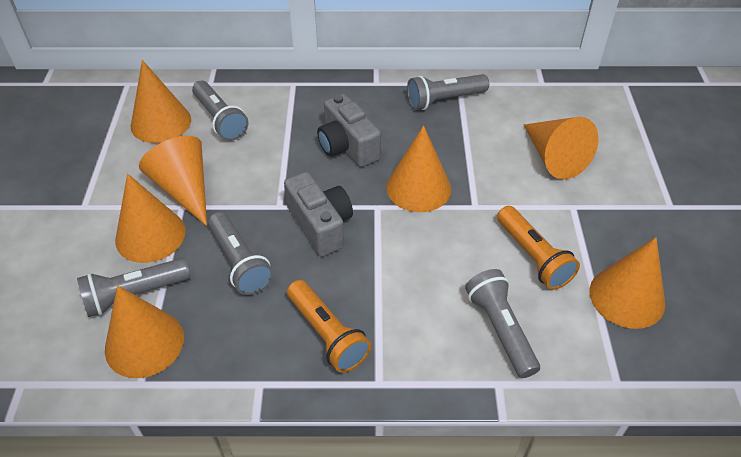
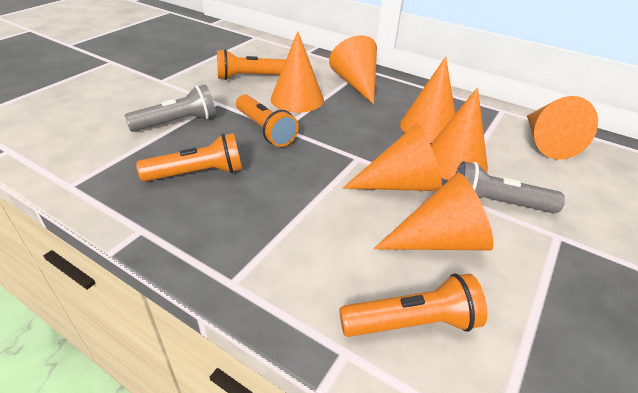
grey camera: 2 -> 0
grey flashlight: 5 -> 2
orange flashlight: 2 -> 4

